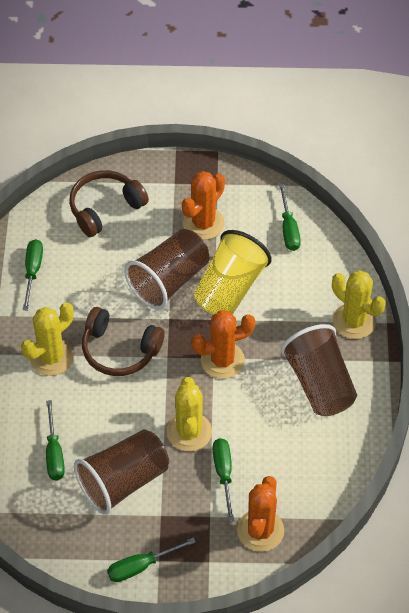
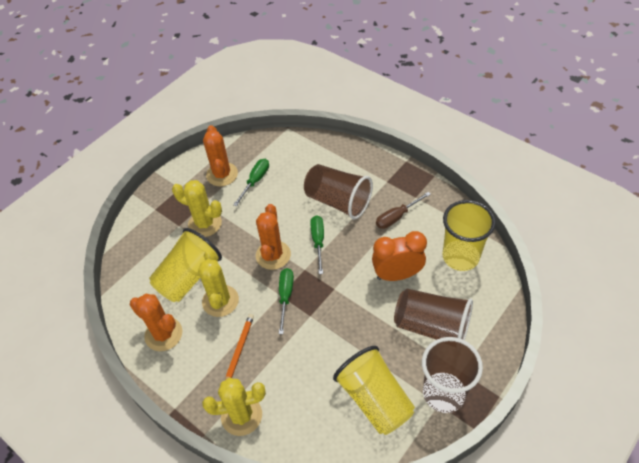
brown headphones: 2 -> 0
brown screwdriver: 0 -> 1
green screwdriver: 5 -> 3
orange clock: 0 -> 1
orange pencil: 0 -> 1
yellow cup: 1 -> 3

